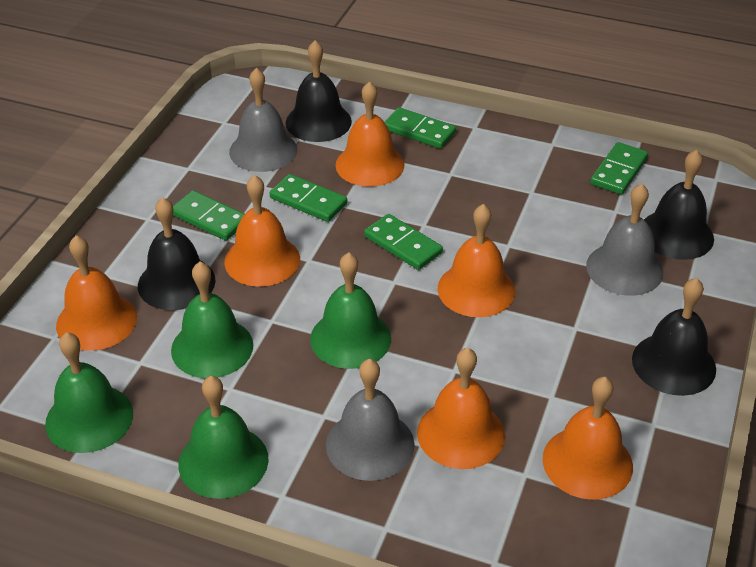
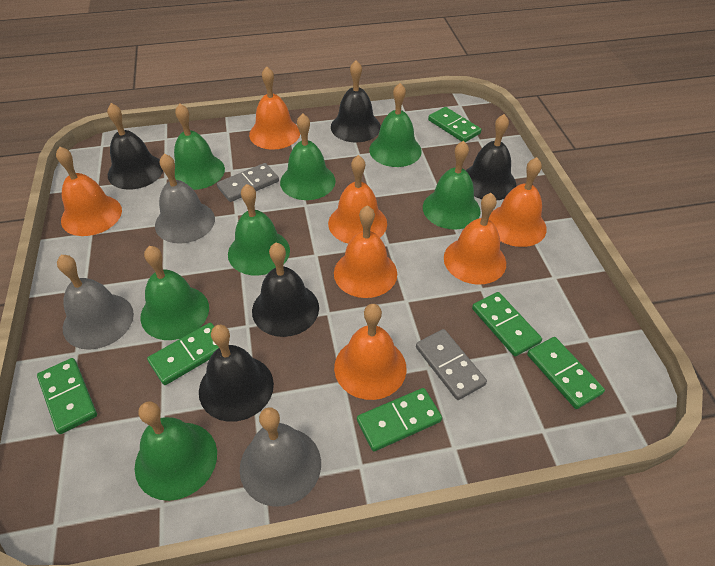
black bell: 4 -> 5
green bell: 4 -> 7
green domino: 5 -> 6
grey domino: 0 -> 2
orange bell: 6 -> 7

